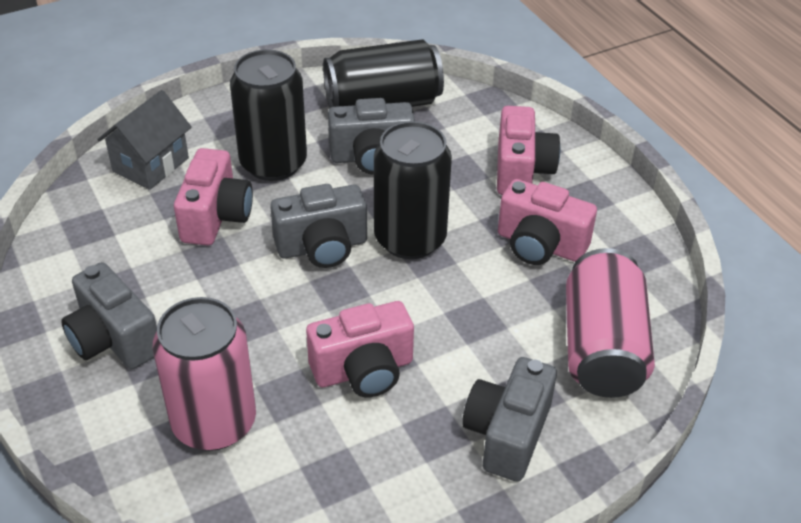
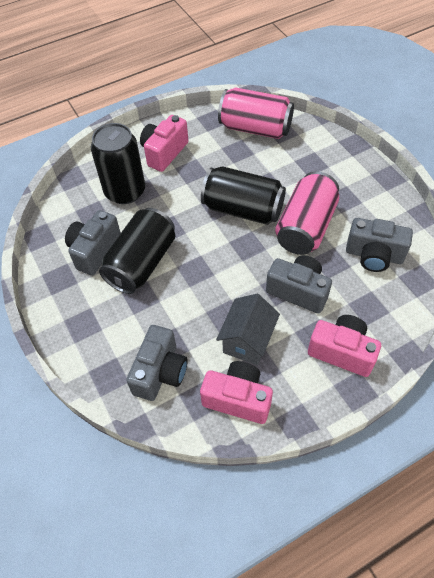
pink camera: 4 -> 3

